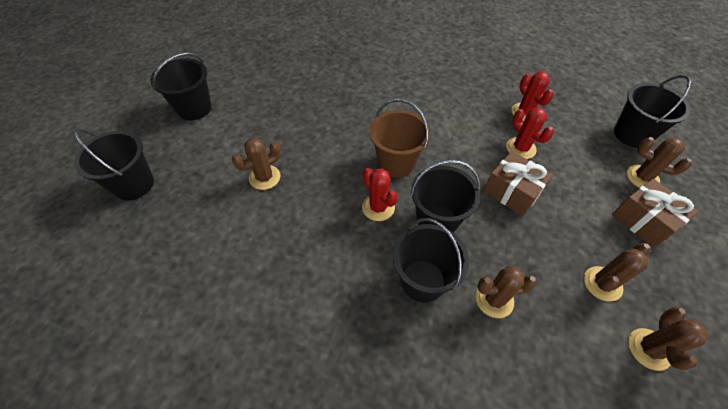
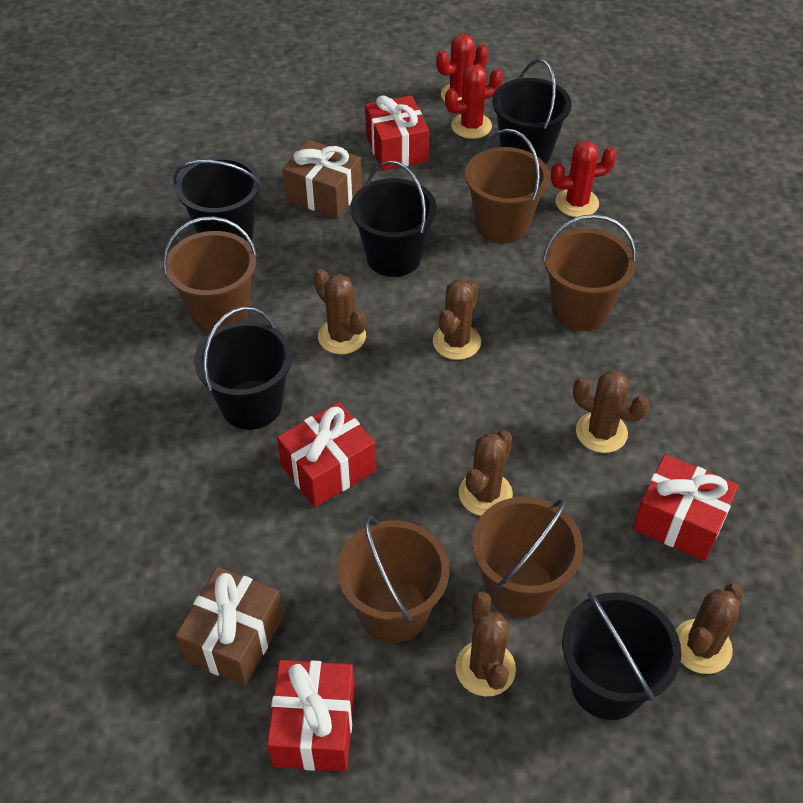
brown bucket: 1 -> 5
brown cactus: 5 -> 6
red gift: 0 -> 4

